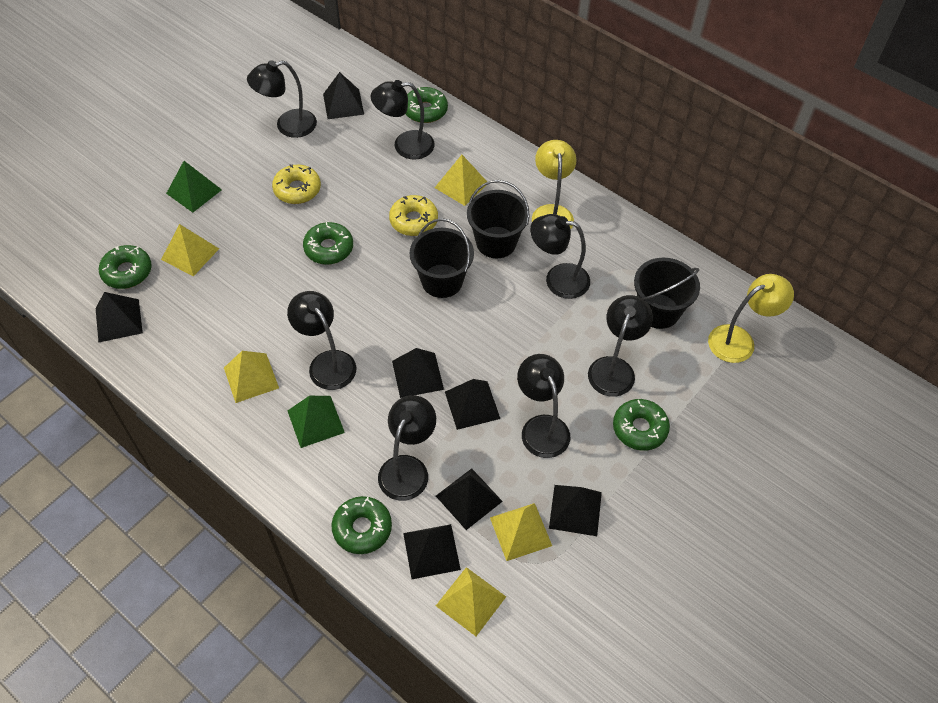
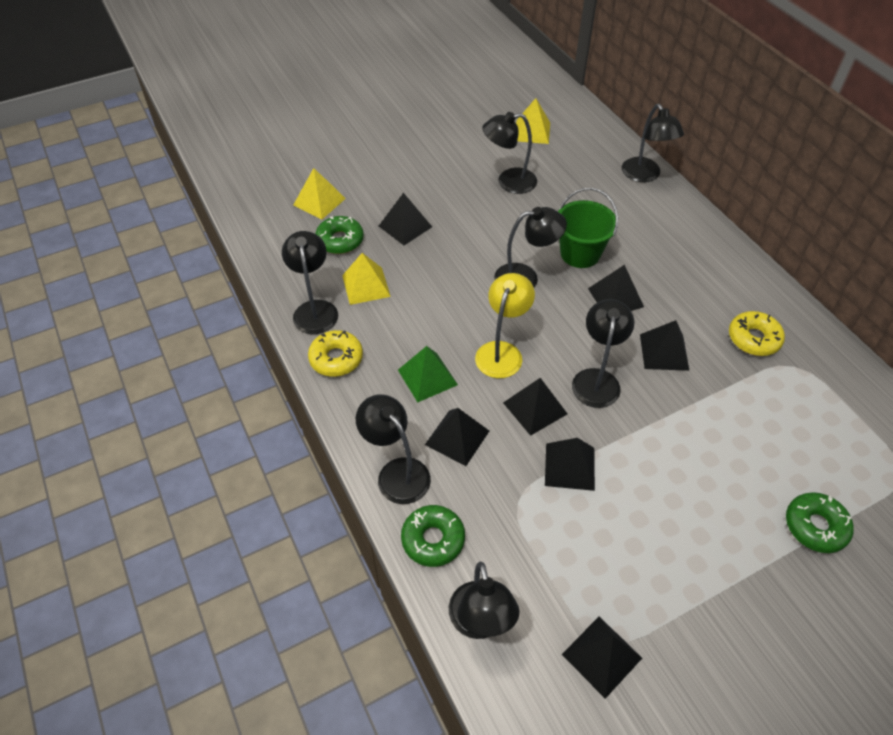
black bucket: 3 -> 0
green bucket: 0 -> 1
green donut: 5 -> 3
green pyramid: 2 -> 1
yellow lamp: 2 -> 1
yellow pyramid: 5 -> 3

